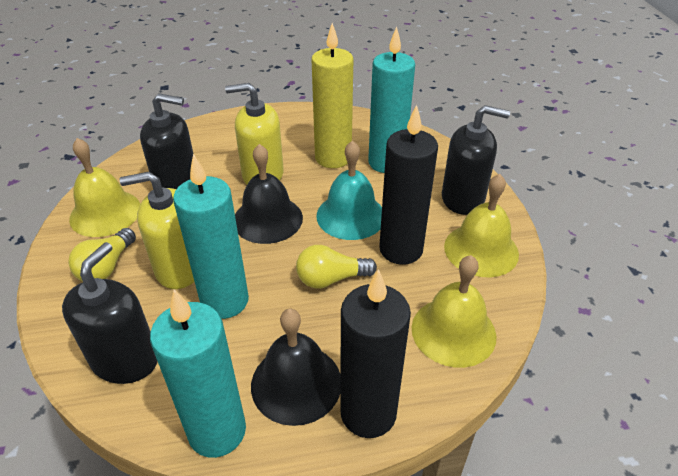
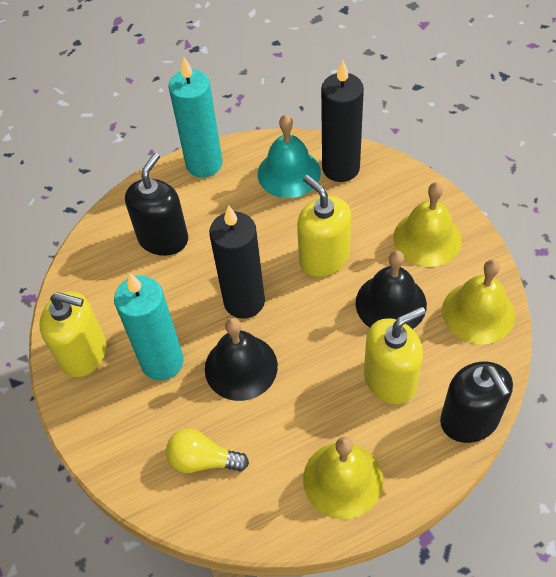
black soap dispenser: 3 -> 2
turquoise candle: 3 -> 2
yellow candle: 1 -> 0
yellow light bulb: 2 -> 1
yellow soap dispenser: 2 -> 3

